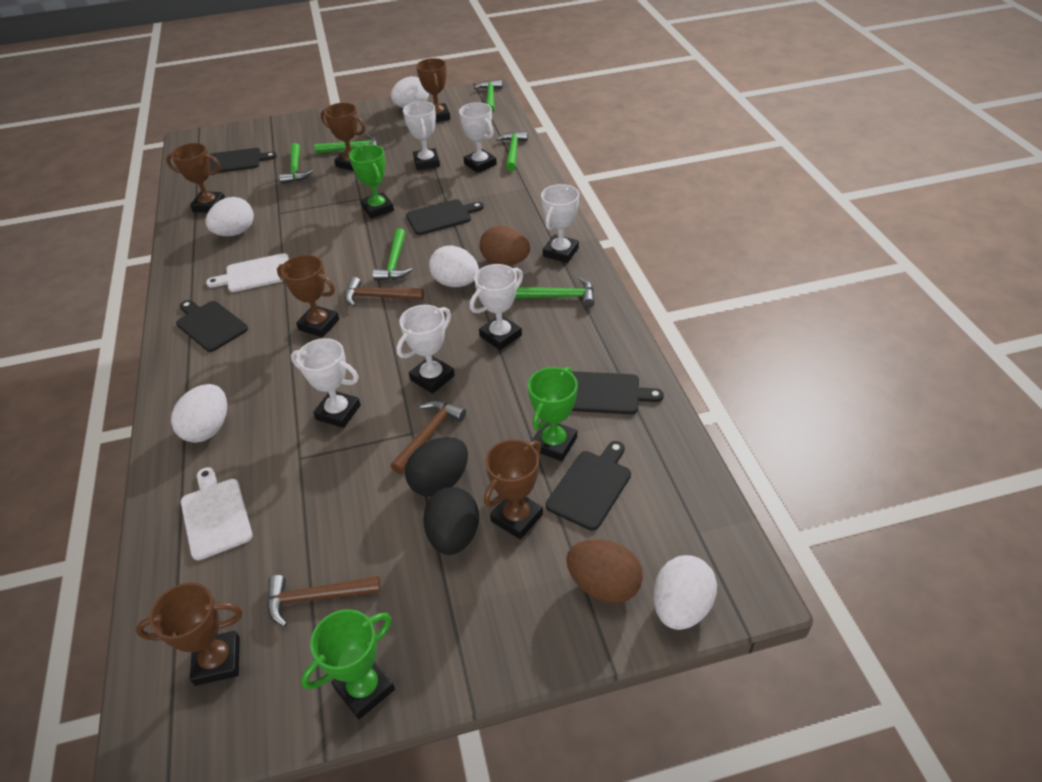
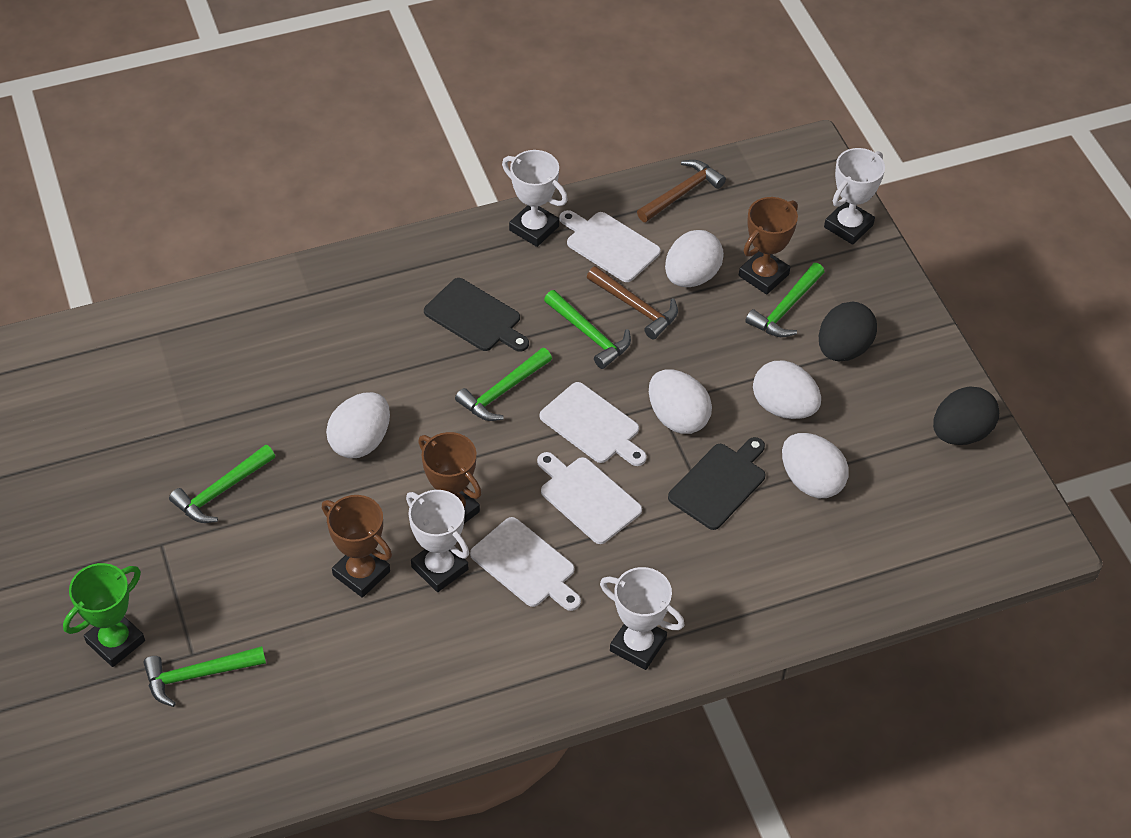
black cutting board: 5 -> 2
brown egg: 2 -> 0
brown hammer: 3 -> 2
brown trophy: 6 -> 3
green hammer: 6 -> 5
green trophy: 3 -> 1
white cutting board: 2 -> 4
white trophy: 6 -> 4

